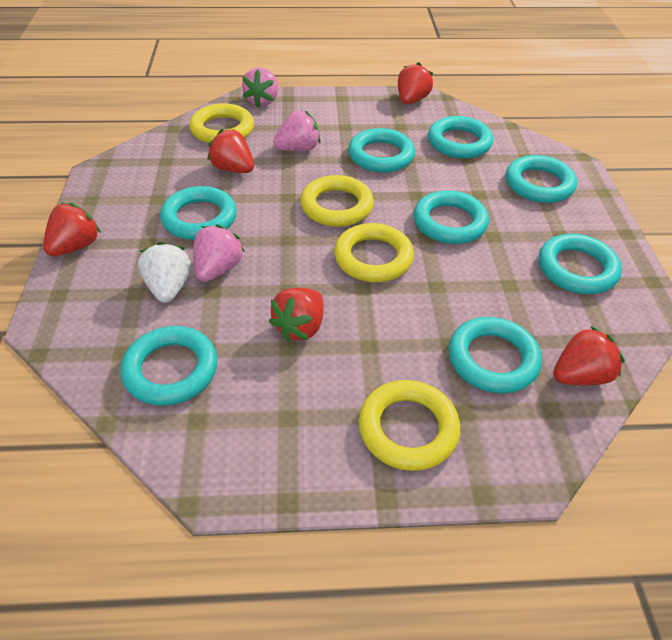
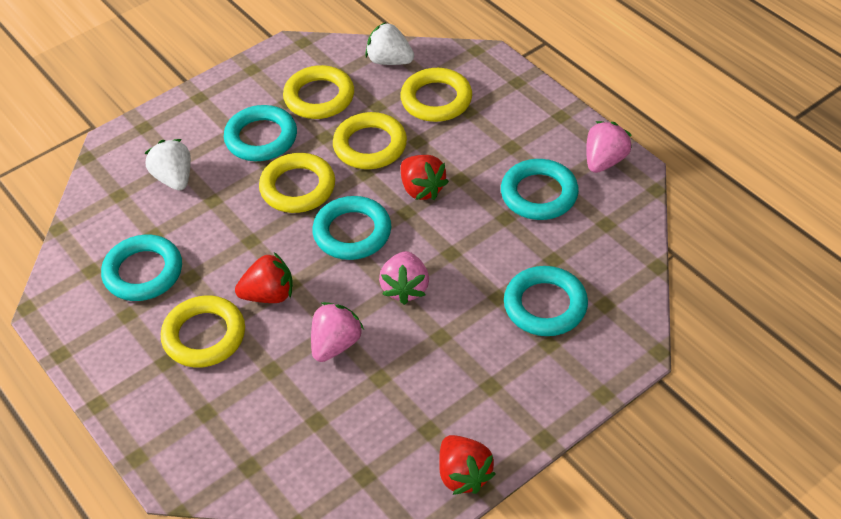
red strawberry: 5 -> 3
turquoise ring: 8 -> 5
white strawberry: 1 -> 2
yellow ring: 4 -> 5

